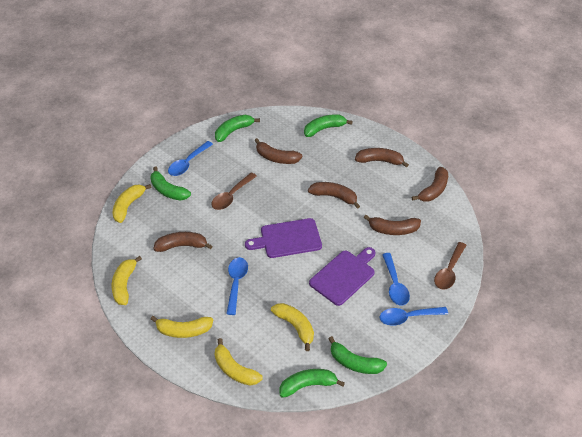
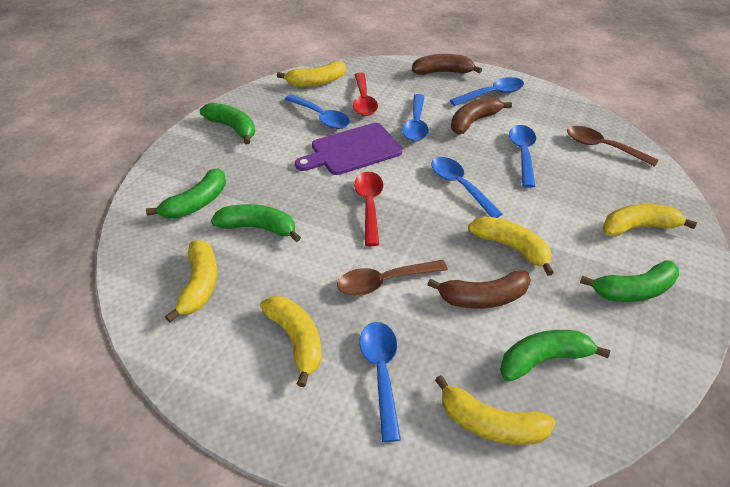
blue spoon: 4 -> 6
brown banana: 6 -> 3
purple cutting board: 2 -> 1
red spoon: 0 -> 2
yellow banana: 5 -> 6

